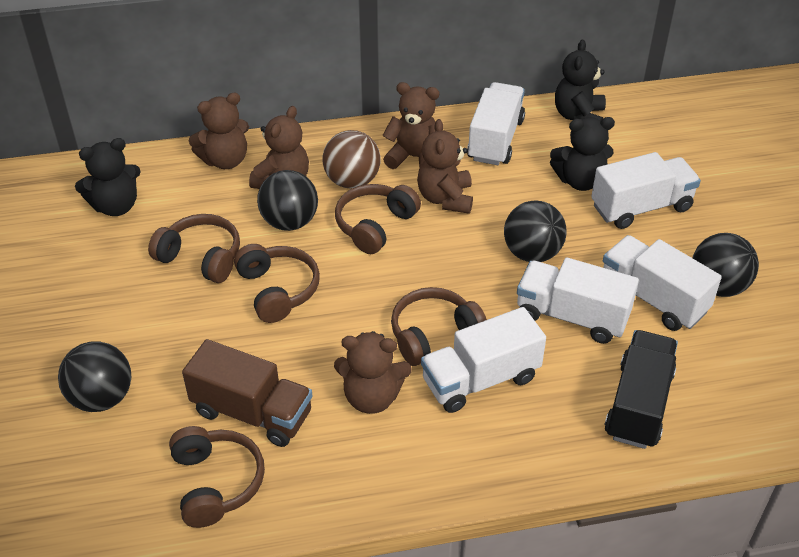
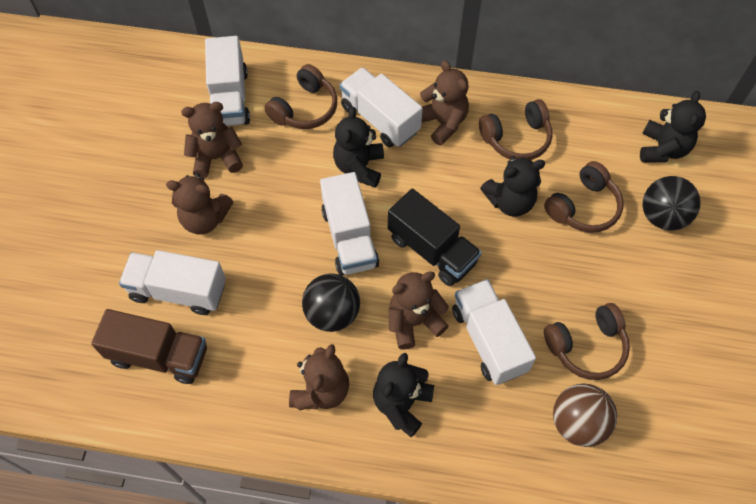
black ball: 4 -> 2
black teddy bear: 3 -> 4
brown headphones: 5 -> 4

